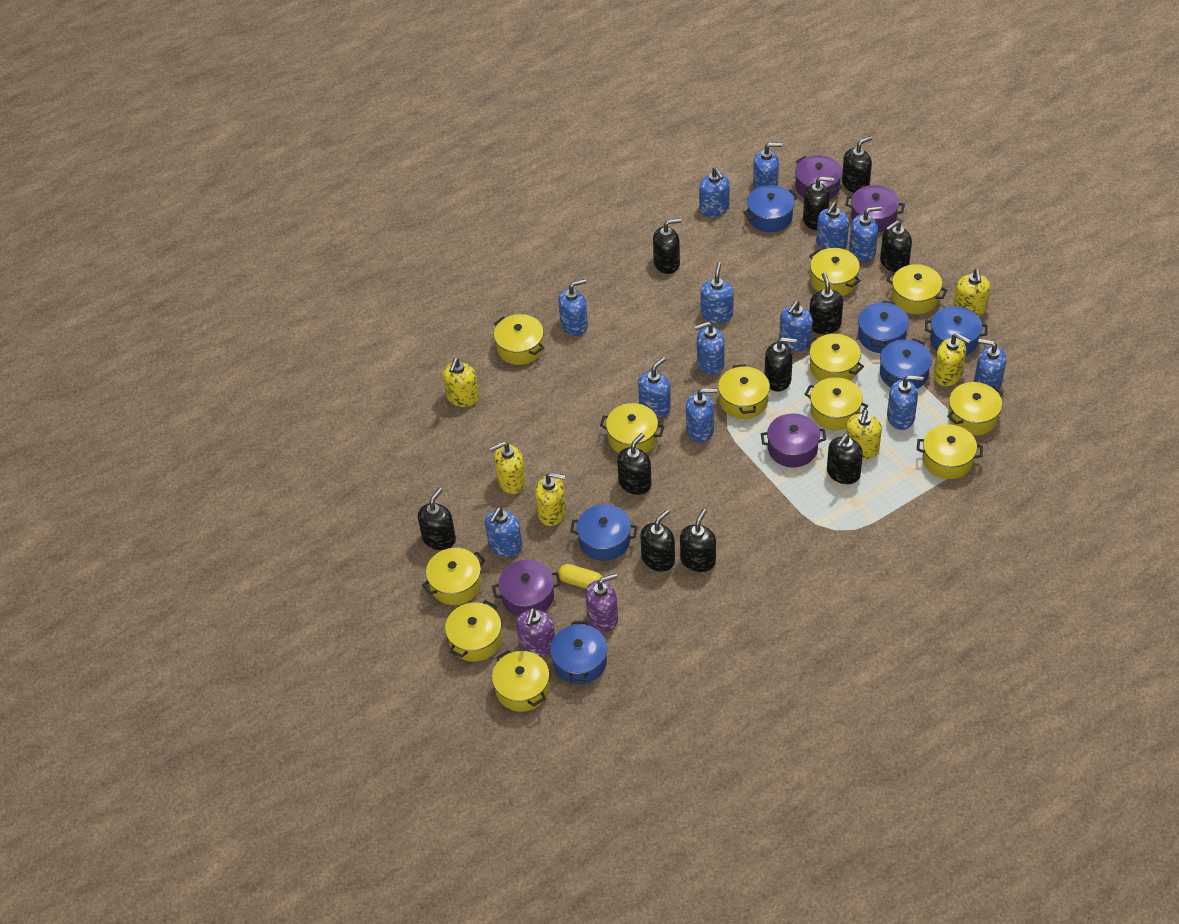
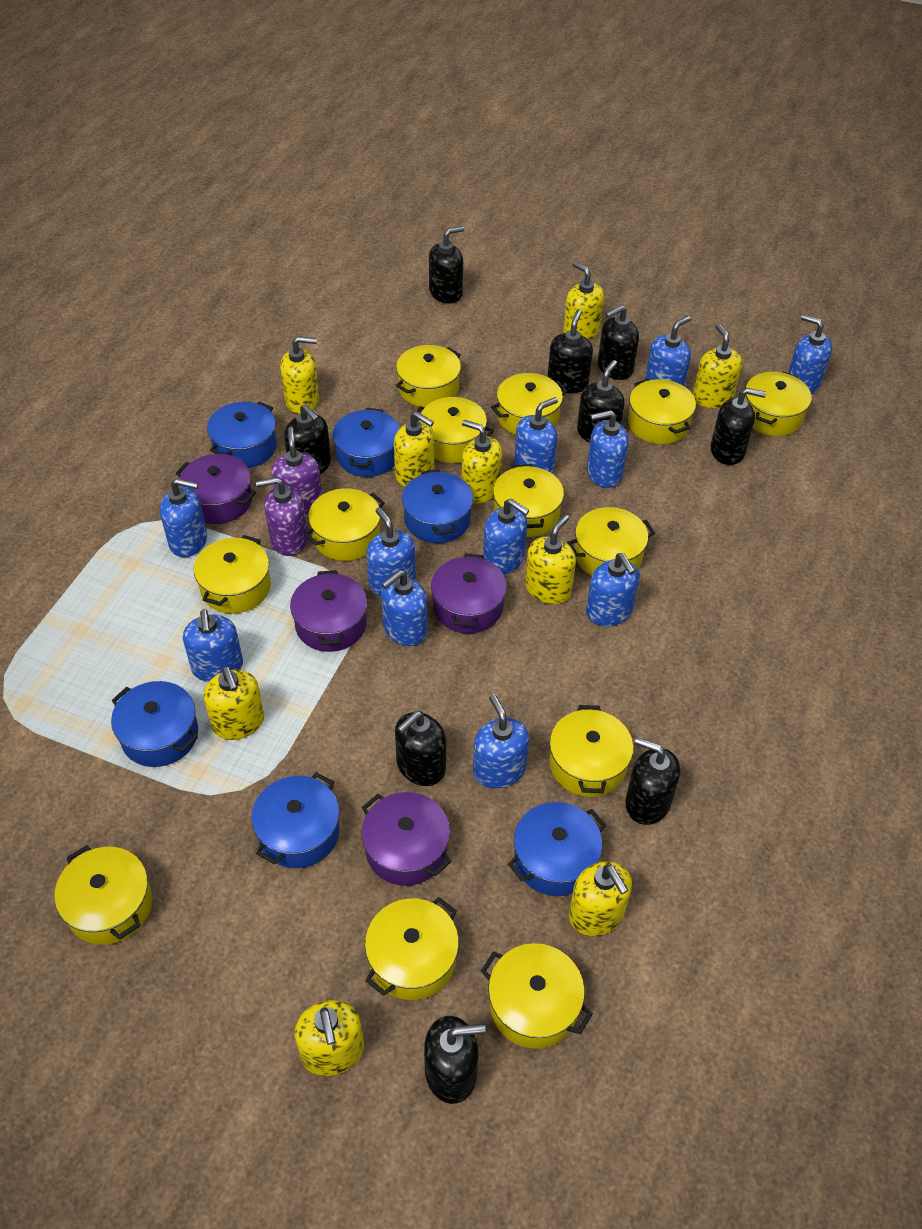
black soap dispenser: 11 -> 9
blue soap dispenser: 13 -> 11
yellow capsule: 1 -> 0
yellow pot: 12 -> 13
yellow soap dispenser: 6 -> 9

